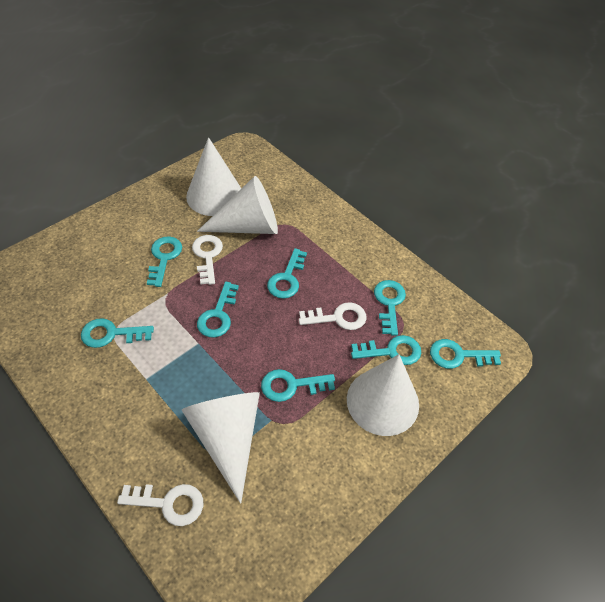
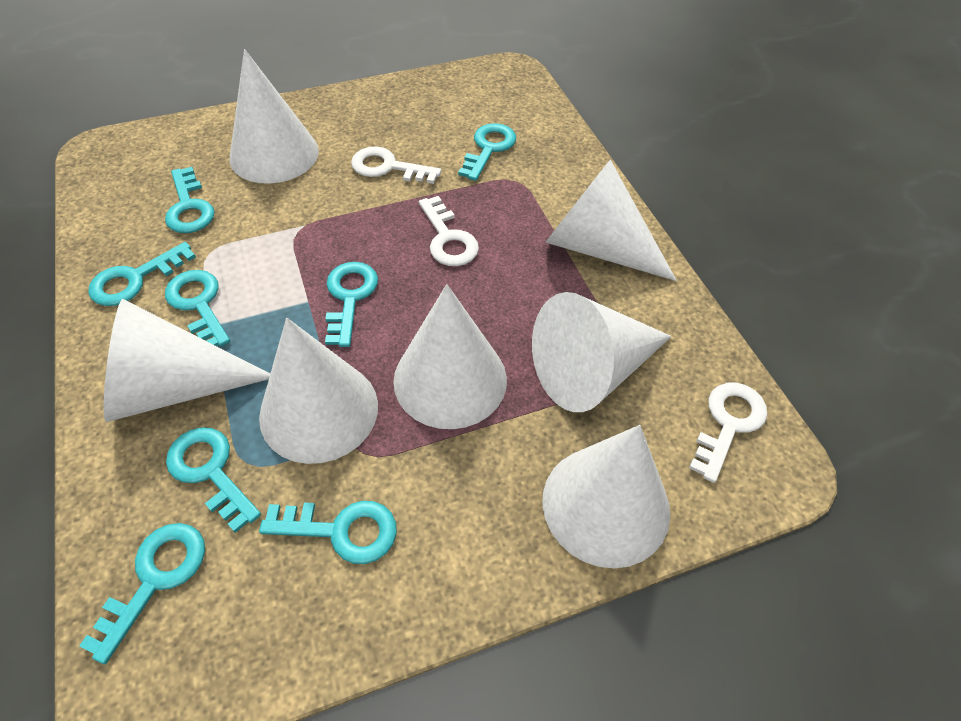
white cone: 4 -> 7

